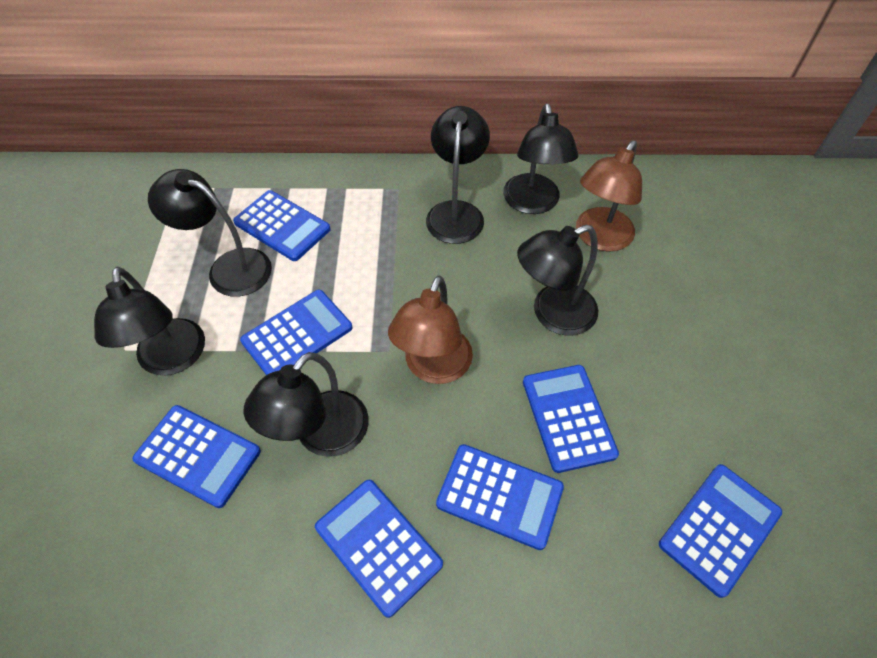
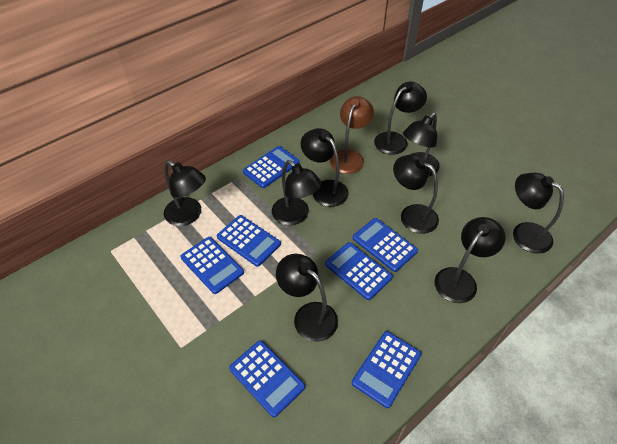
black lamp: 6 -> 9
brown lamp: 2 -> 1

